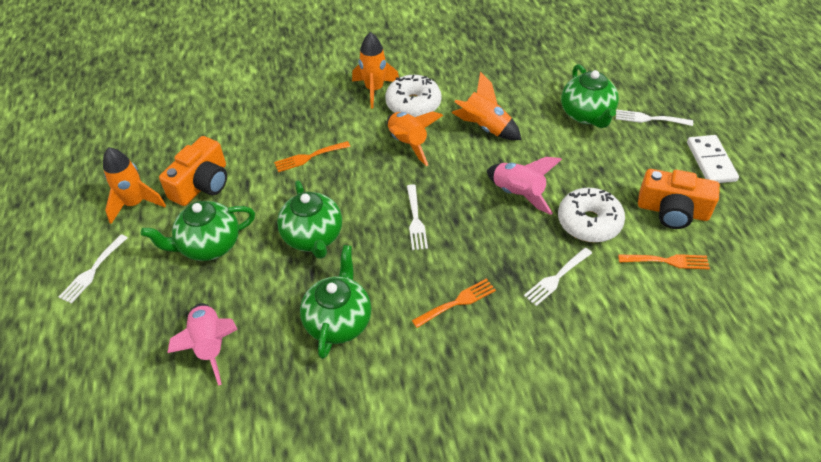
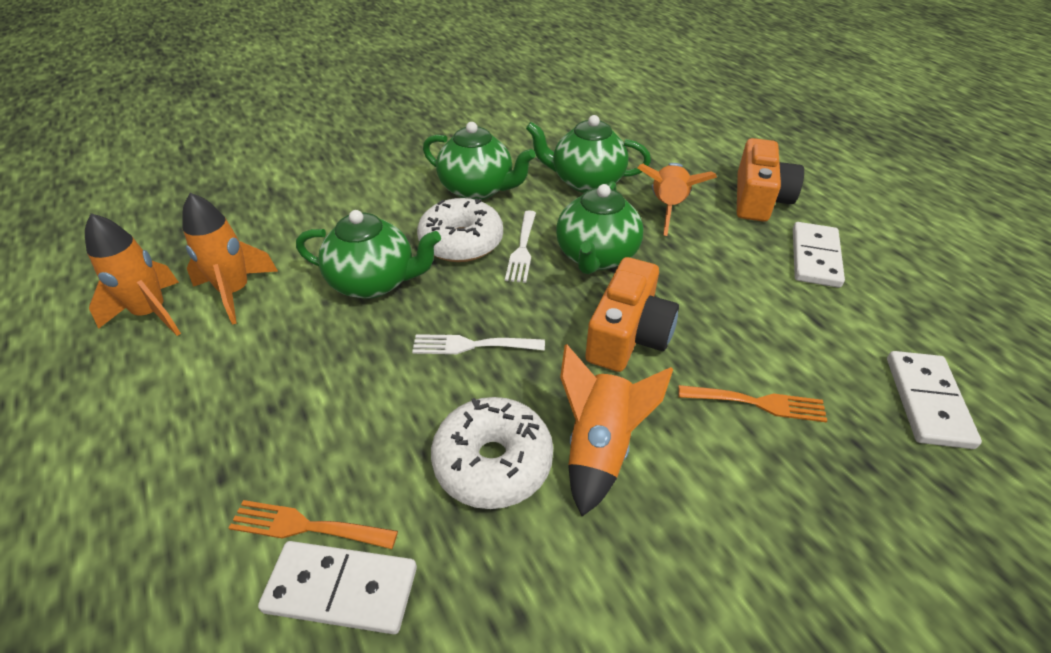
orange fork: 3 -> 2
pink rocket: 2 -> 0
white domino: 1 -> 3
white fork: 4 -> 2

